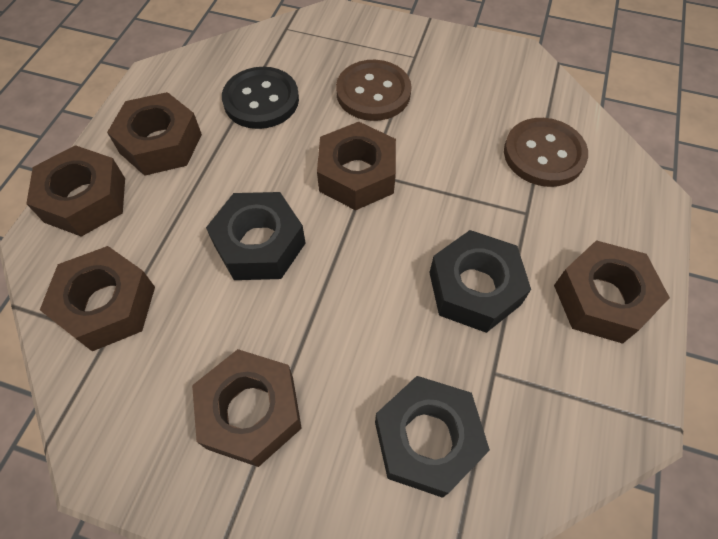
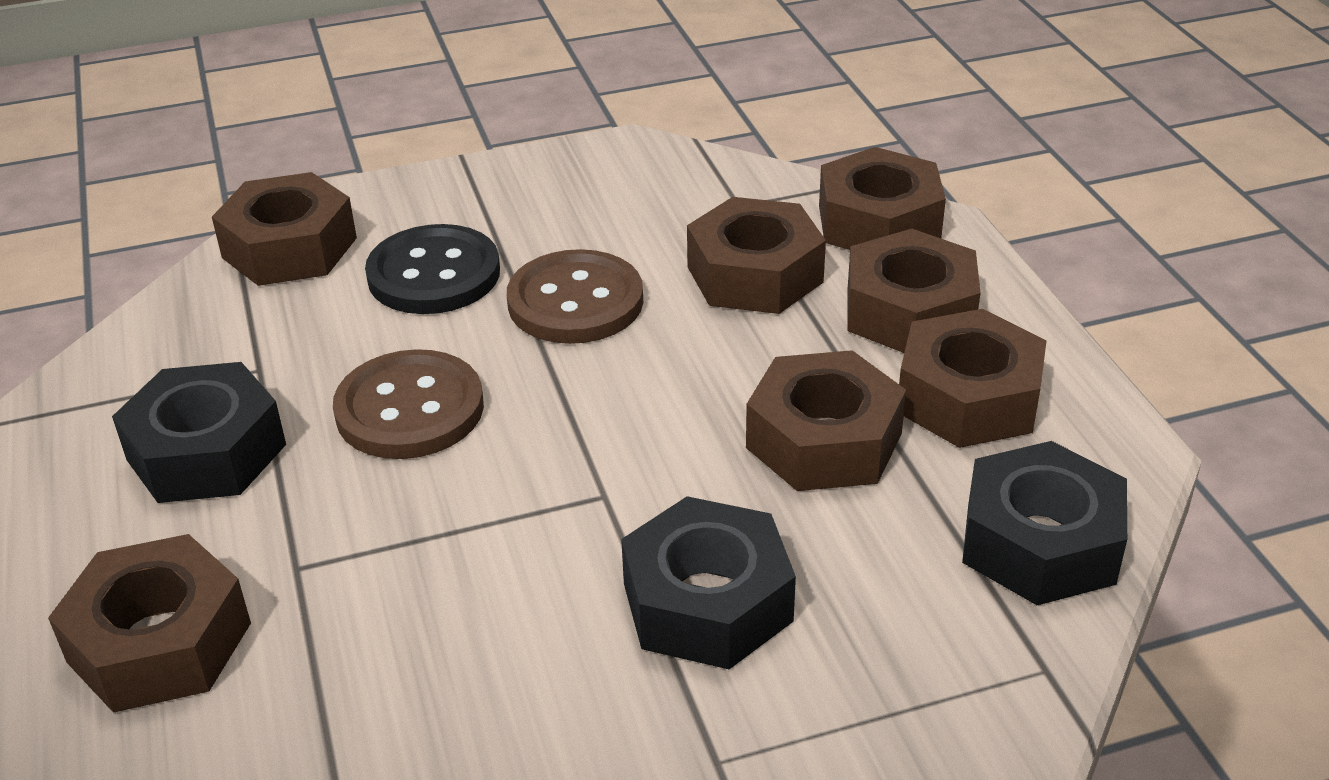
brown nut: 6 -> 7

